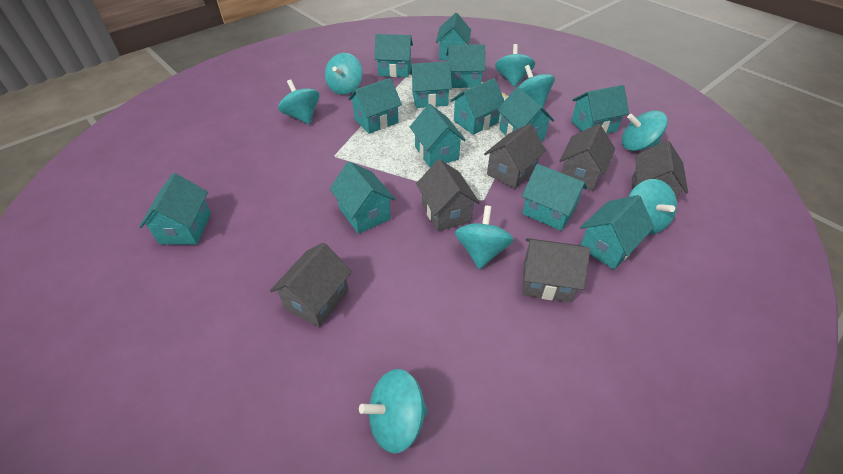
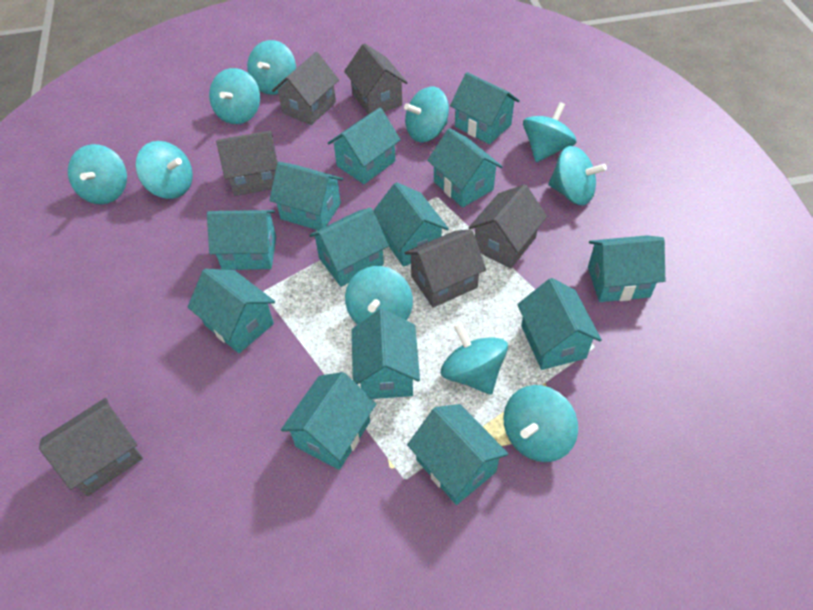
turquoise spinning top: 8 -> 10

